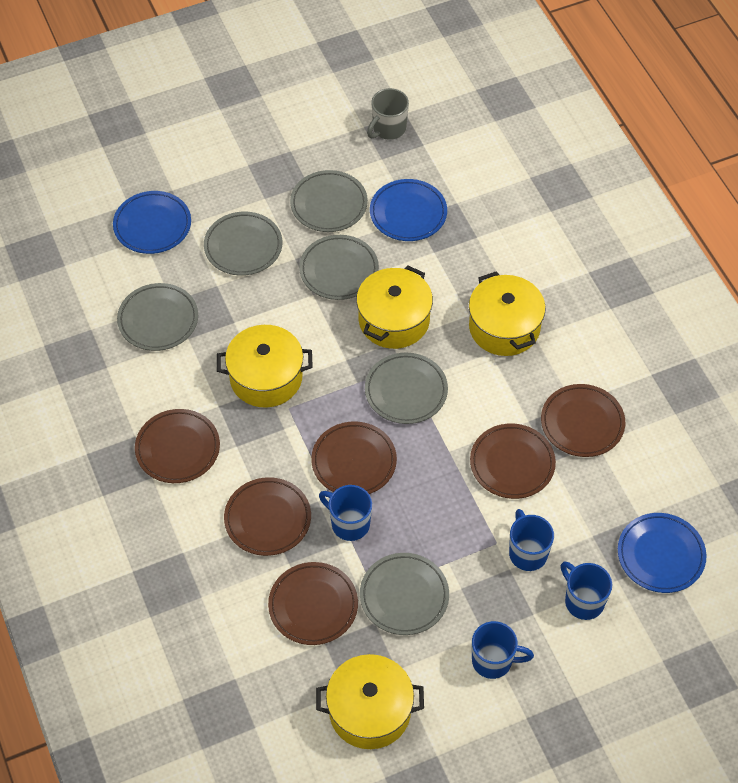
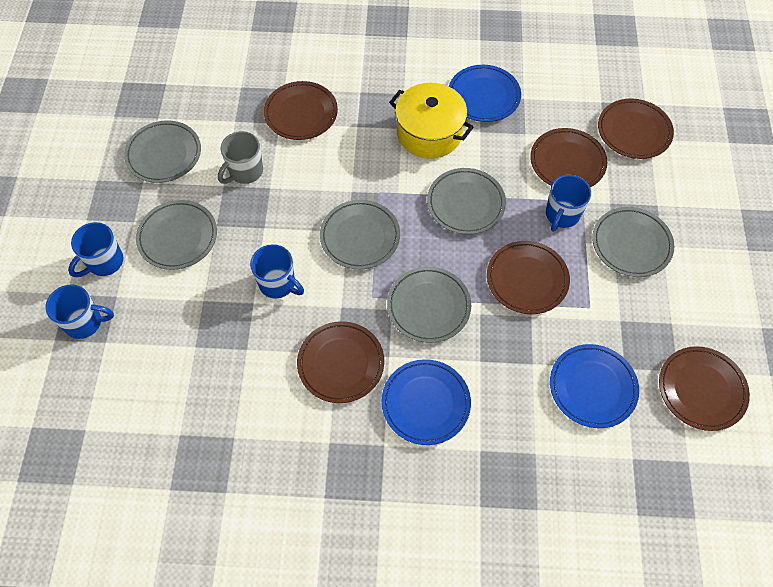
yellow pot: 4 -> 1

